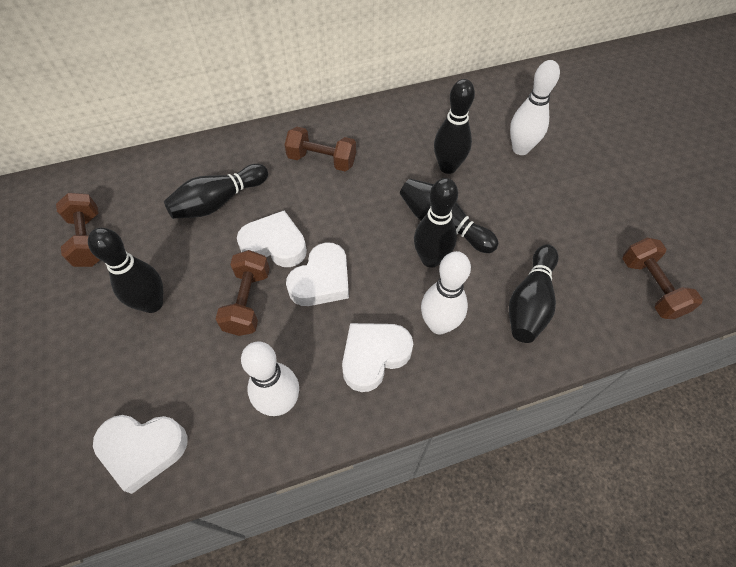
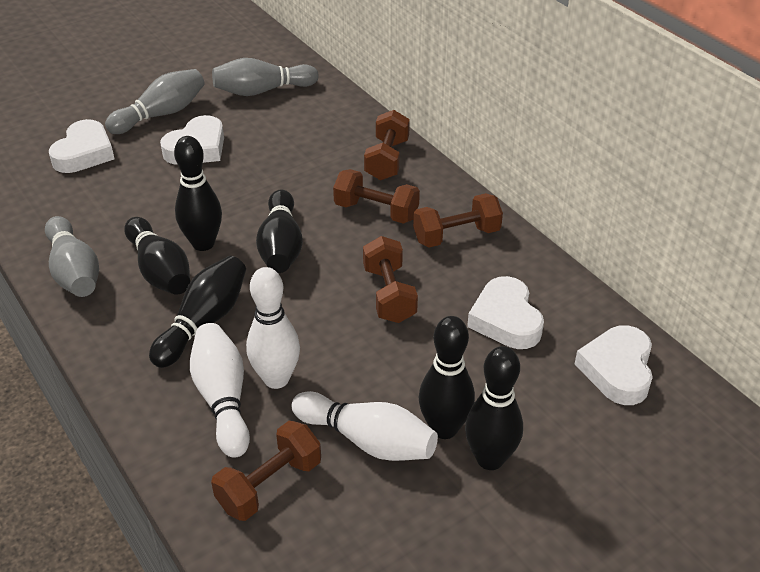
brown dumbbell: 4 -> 5
grey bowling pin: 0 -> 3

